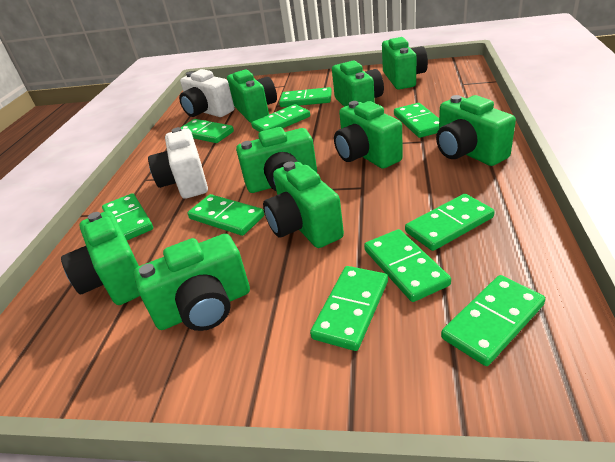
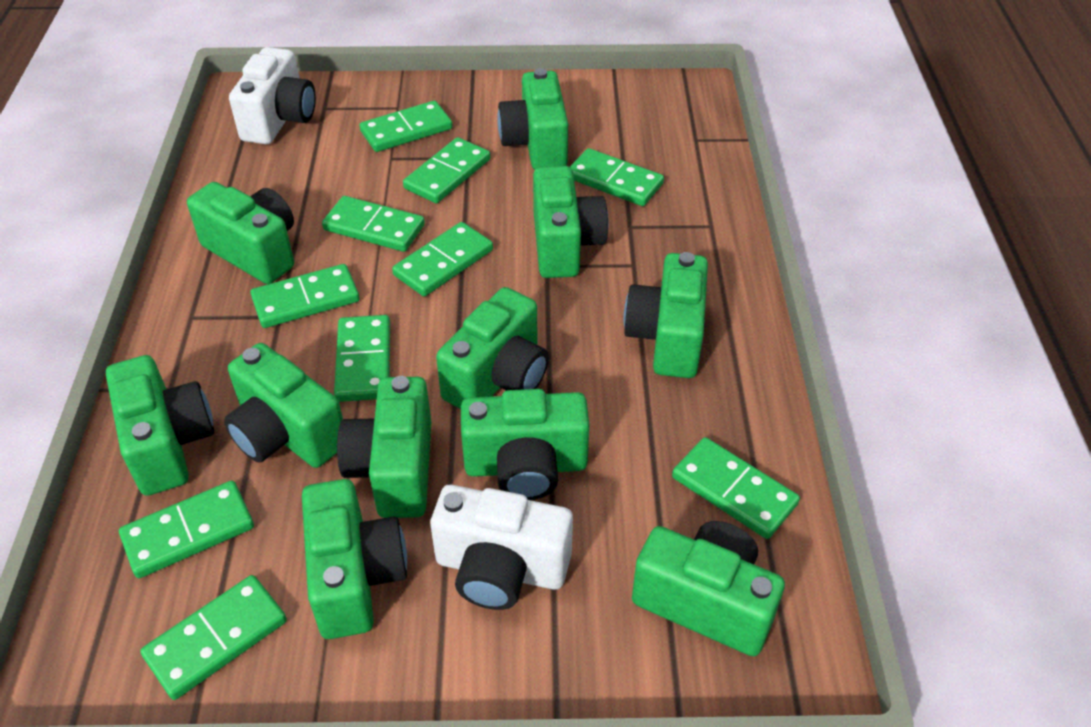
green camera: 9 -> 11

